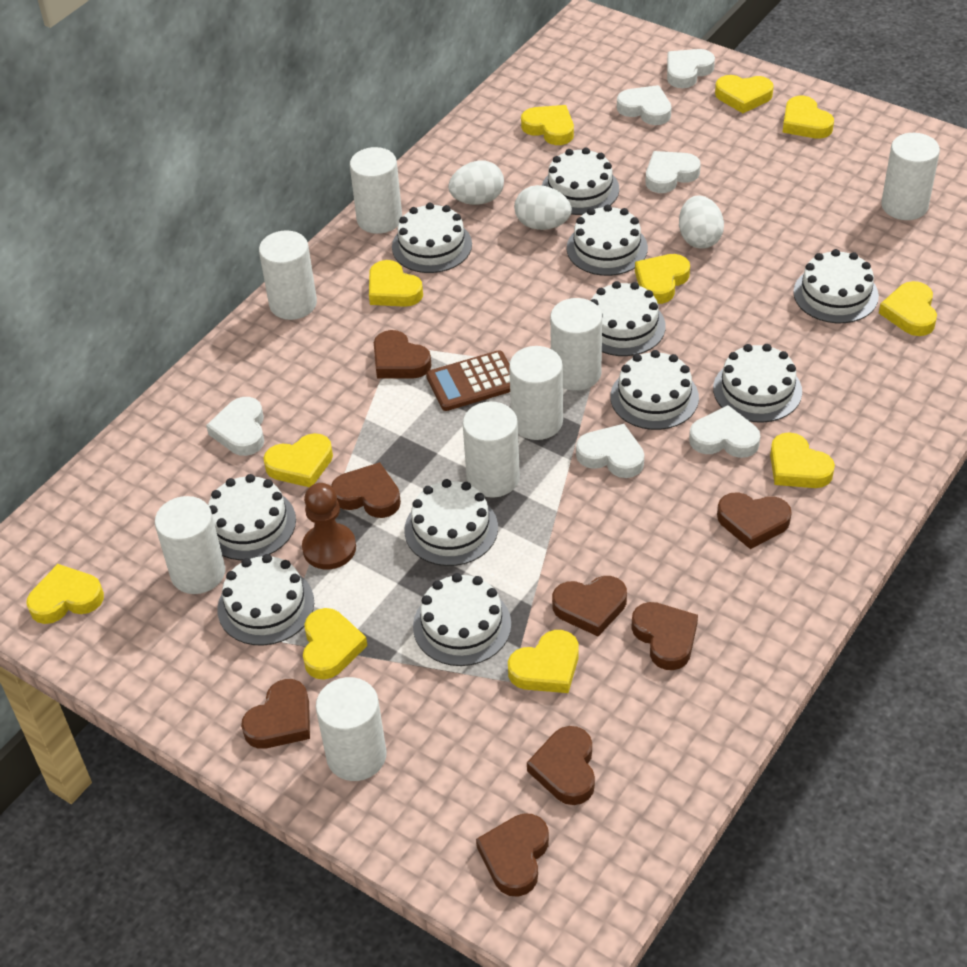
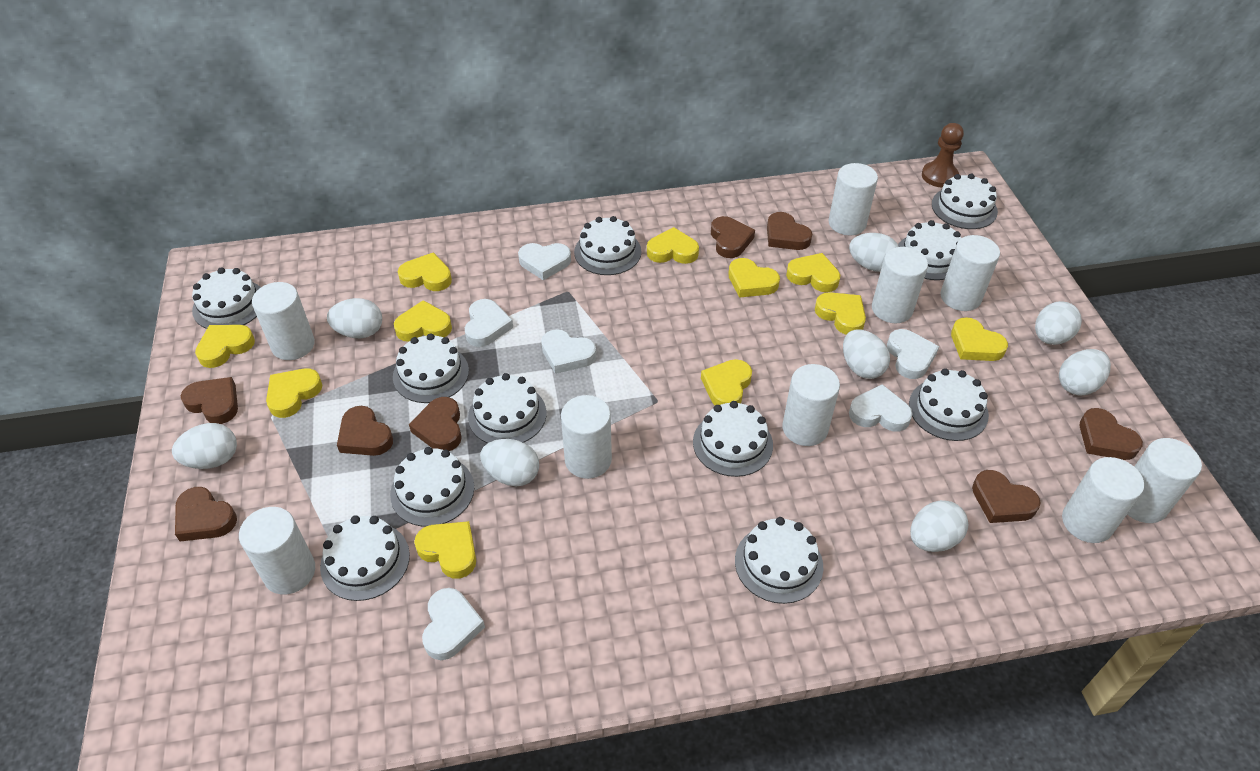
brown calculator: 1 -> 0
white cylinder: 8 -> 9
white egg: 3 -> 8

